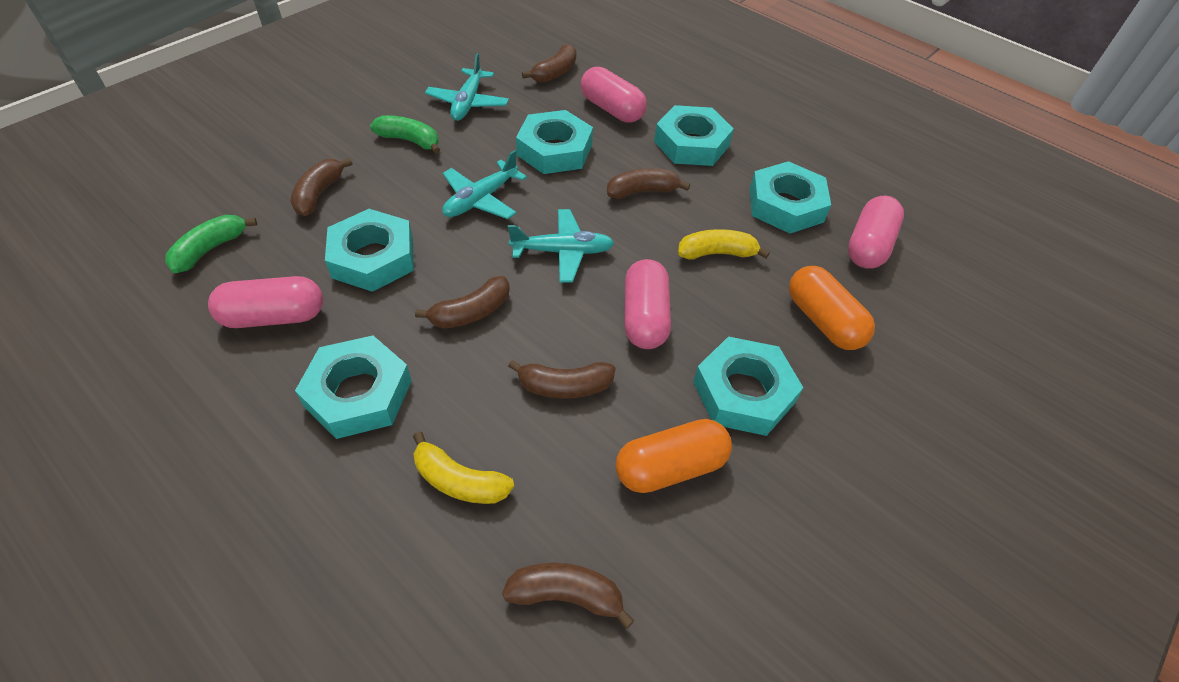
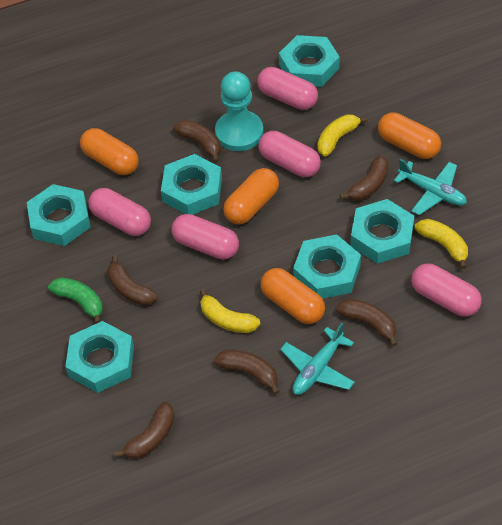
green banana: 2 -> 1
orange capsule: 2 -> 4
pink capsule: 4 -> 5
turquoise pawn: 0 -> 1
turquoise plane: 3 -> 2
yellow banana: 2 -> 3

